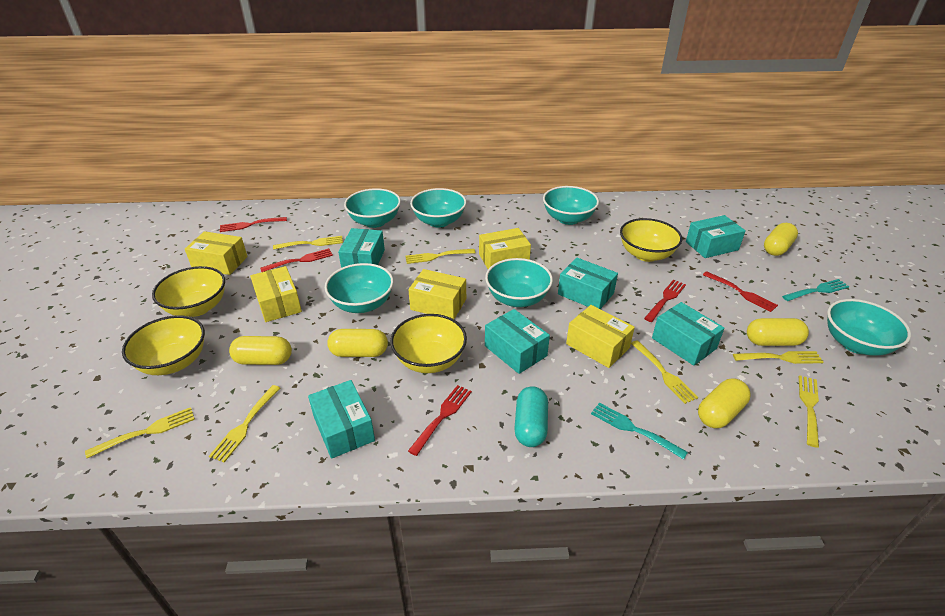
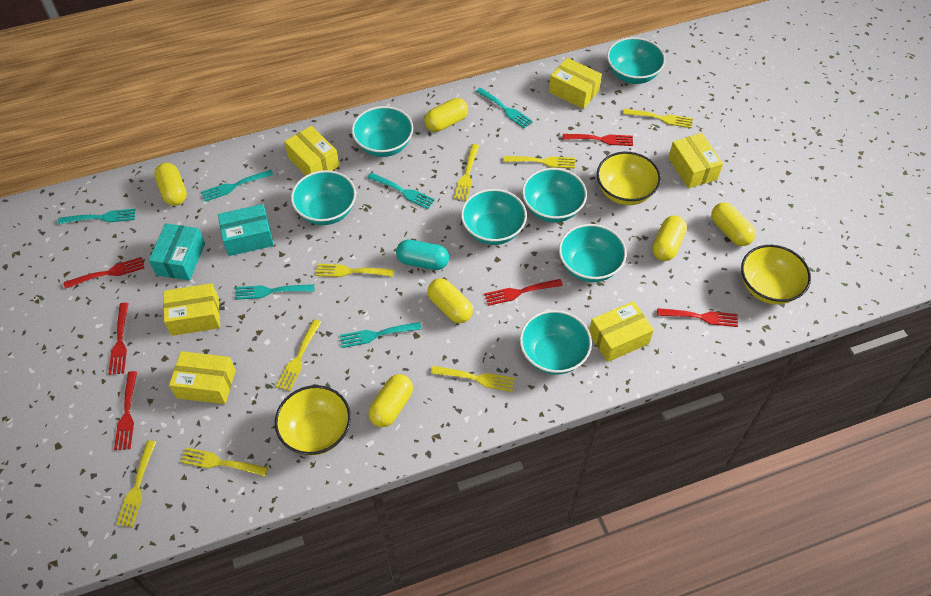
red fork: 5 -> 6
turquoise bowl: 6 -> 7
turquoise box: 6 -> 2
turquoise fork: 2 -> 6
yellow bowl: 4 -> 3
yellow box: 5 -> 6
yellow capsule: 5 -> 6
yellow fork: 7 -> 8

